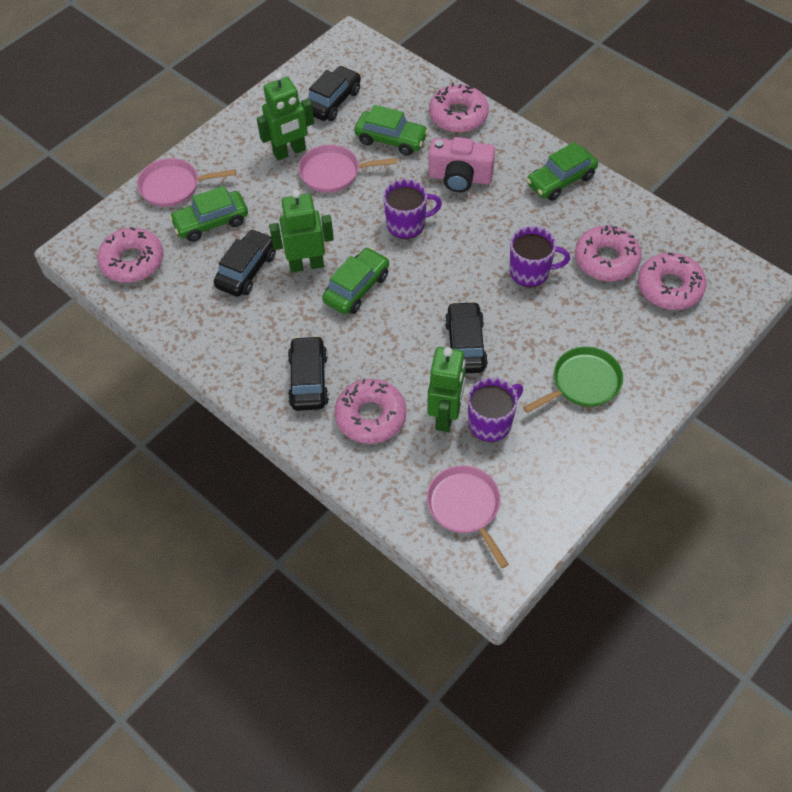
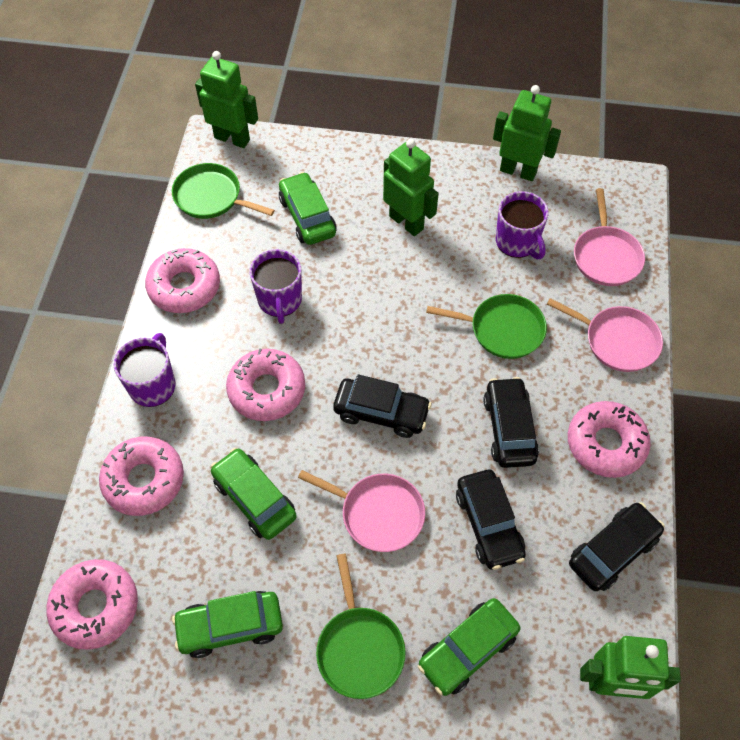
green pan: 1 -> 3
green robot: 3 -> 4
pink camera: 1 -> 0

